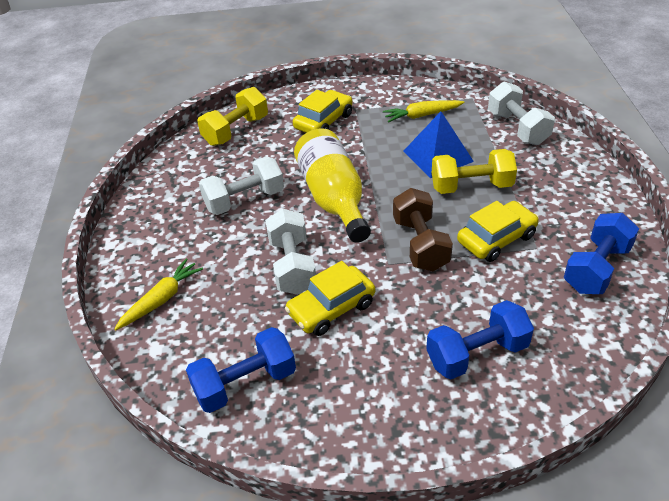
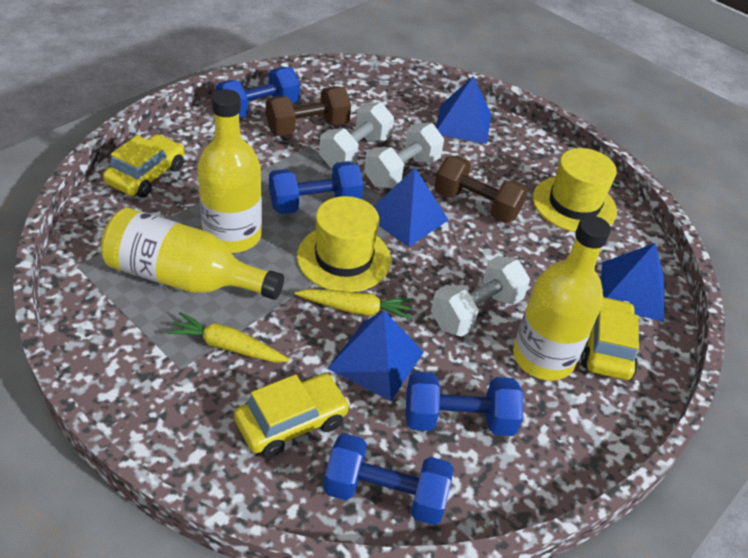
blue dumbbell: 3 -> 4
blue pyramid: 1 -> 4
brown dumbbell: 1 -> 2
yellow bottle: 1 -> 3
yellow dumbbell: 2 -> 0
yellow hat: 0 -> 2

